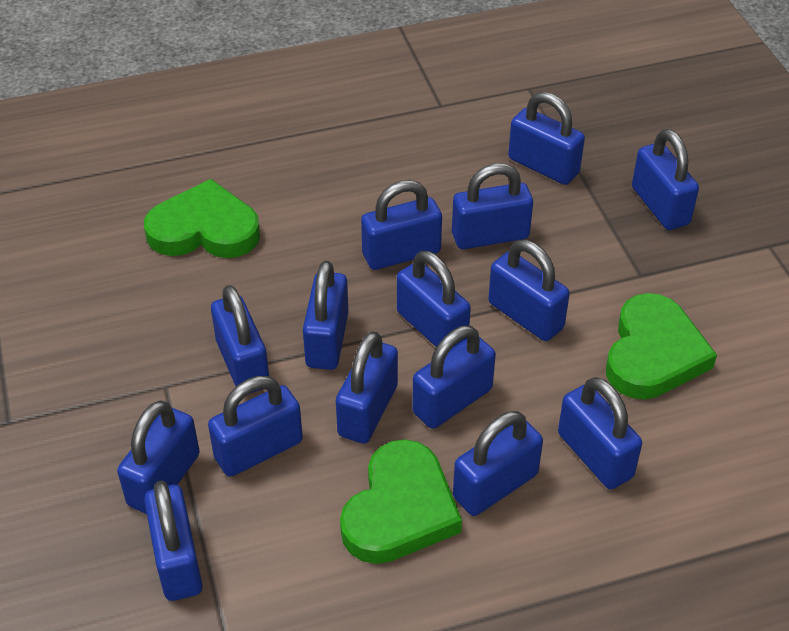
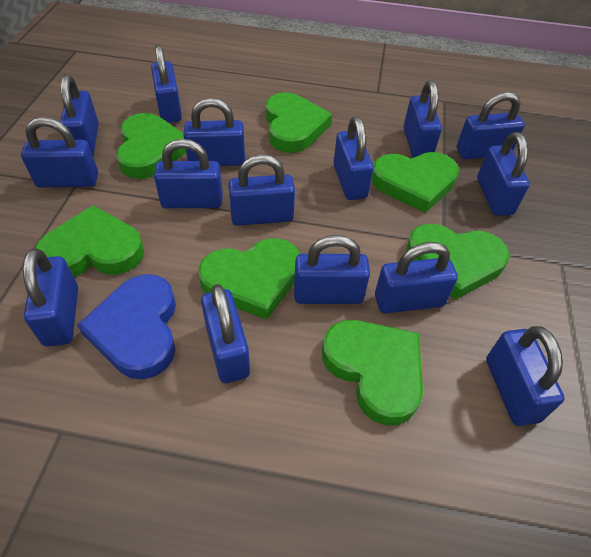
blue heart: 0 -> 1
green heart: 3 -> 7

